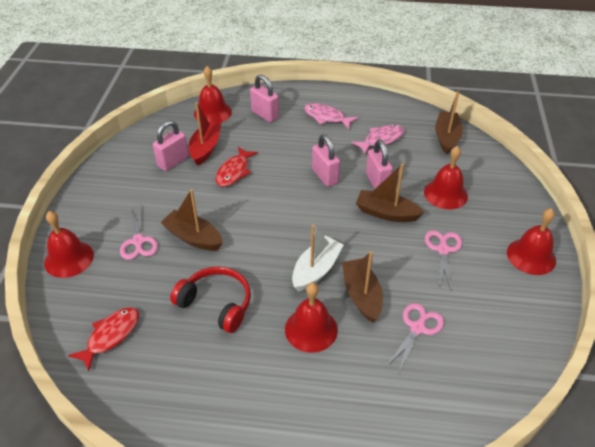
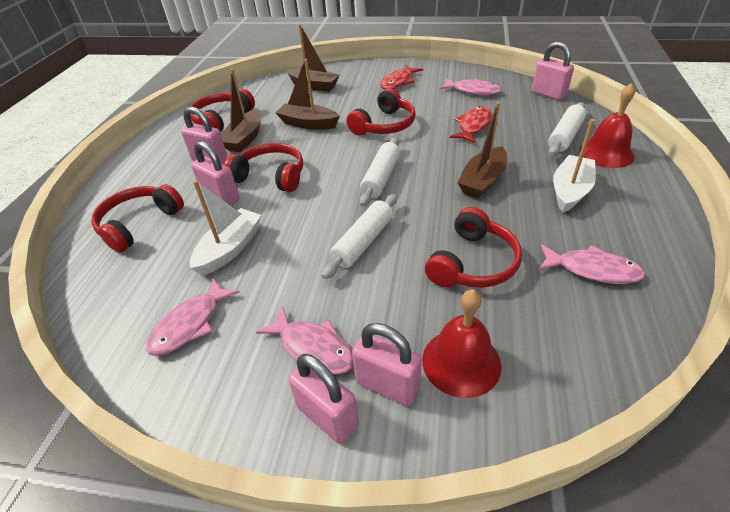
pink fish: 2 -> 4
pink padlock: 4 -> 5
pink scissors: 3 -> 0
red bell: 5 -> 2
red boat: 1 -> 0
red headphones: 1 -> 5
white boat: 1 -> 2
white rolling pin: 0 -> 3

